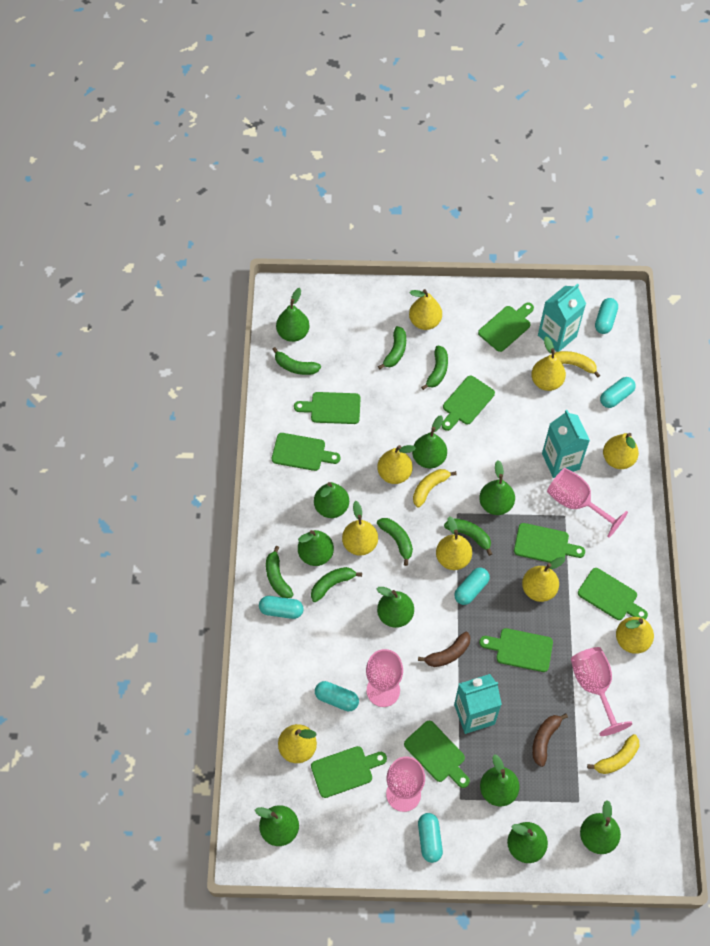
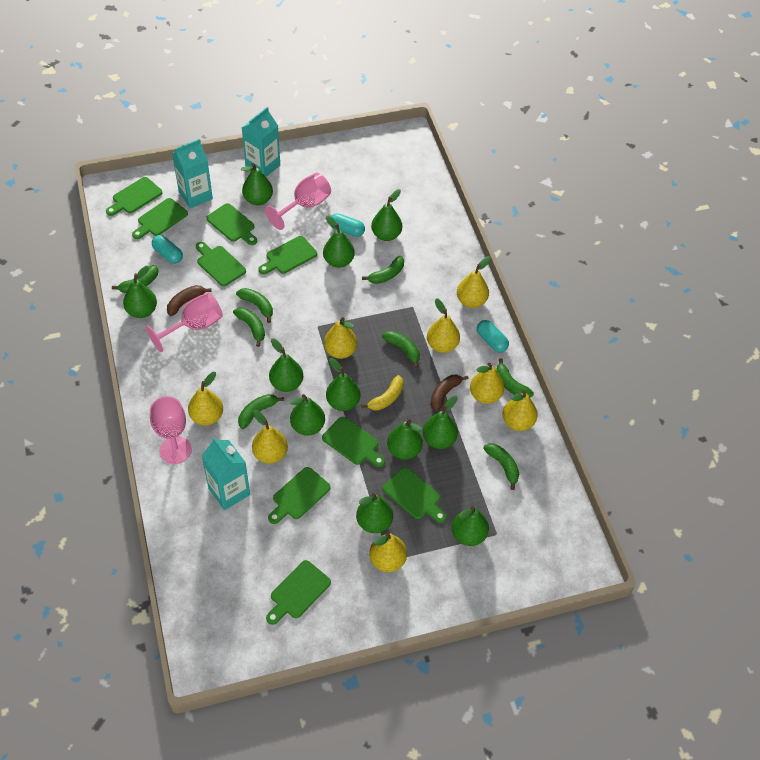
green banana: 7 -> 8
green pear: 10 -> 11
pink goblet: 4 -> 3
turquoise capsule: 6 -> 3
yellow banana: 3 -> 1
yellow pear: 9 -> 8

